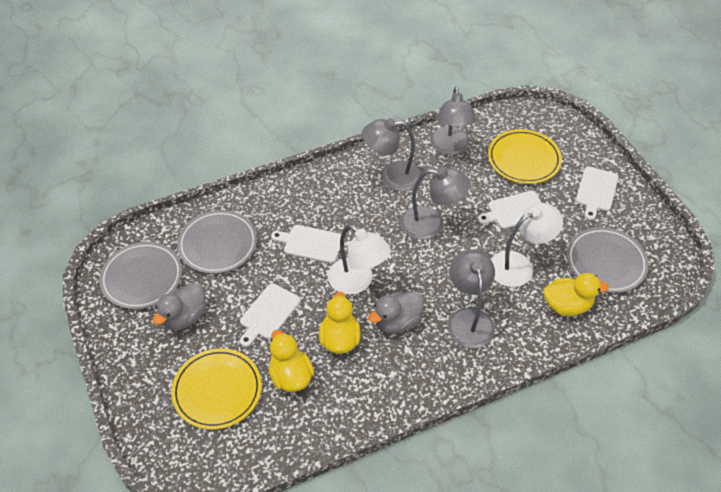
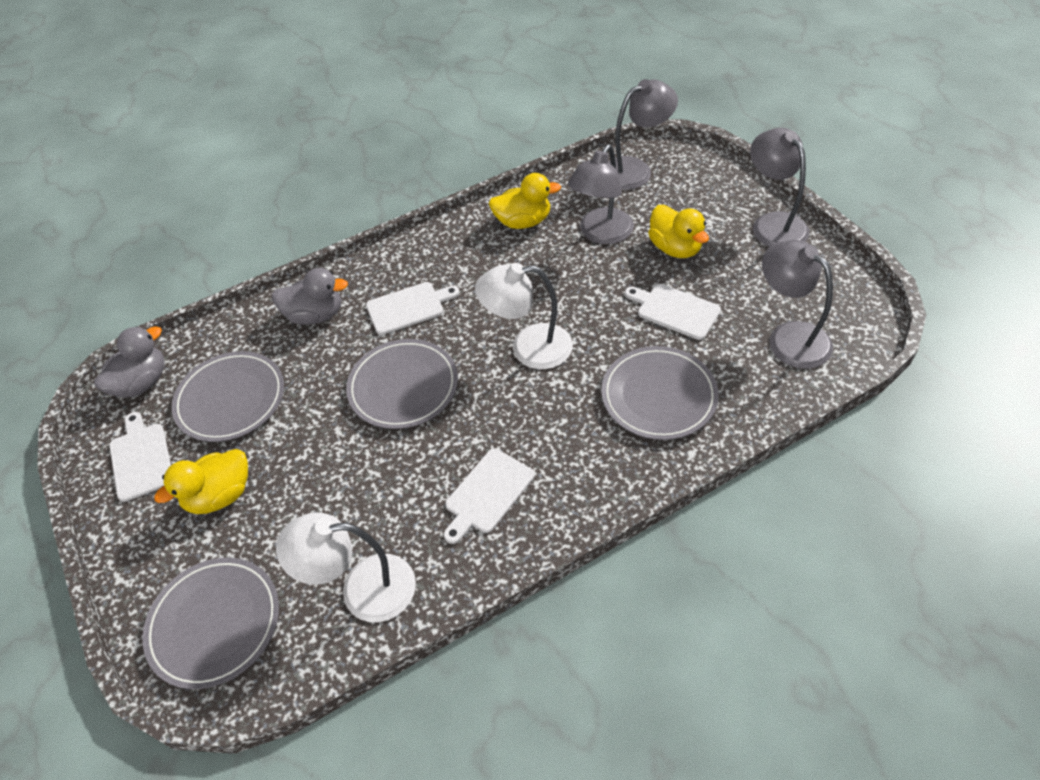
grey plate: 3 -> 4
yellow plate: 2 -> 0

